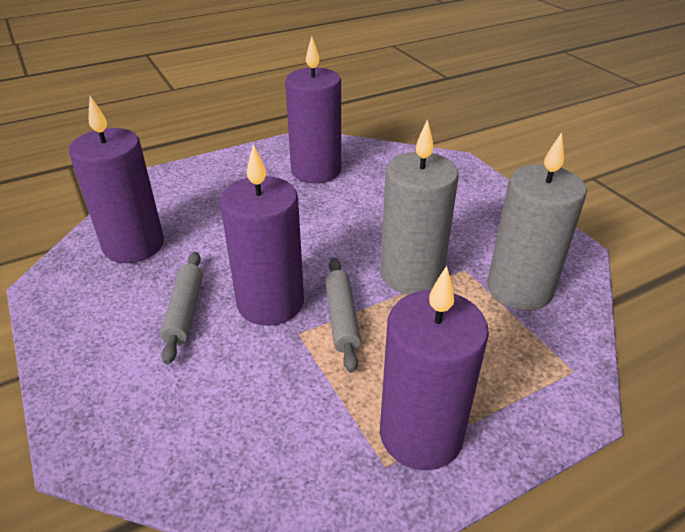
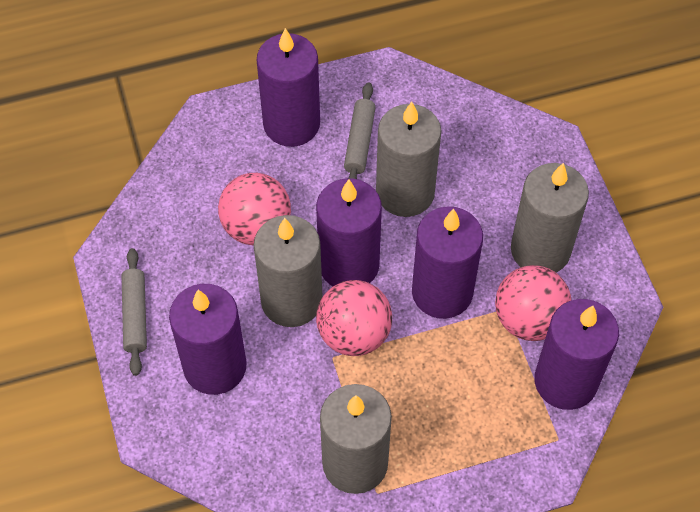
grey candle: 2 -> 4
pink ball: 0 -> 3
purple candle: 4 -> 5

